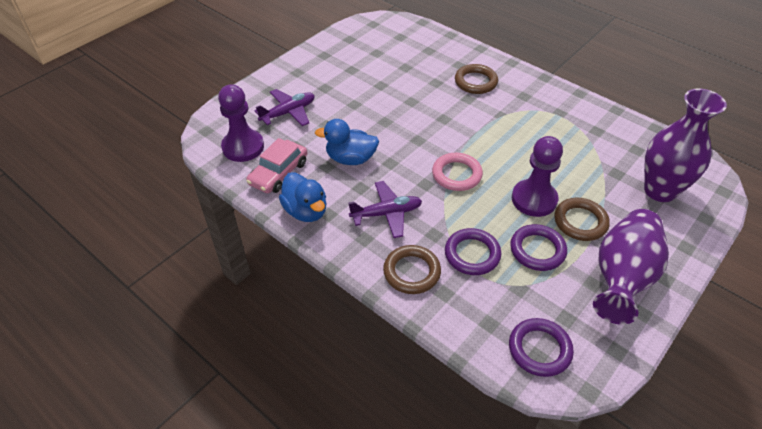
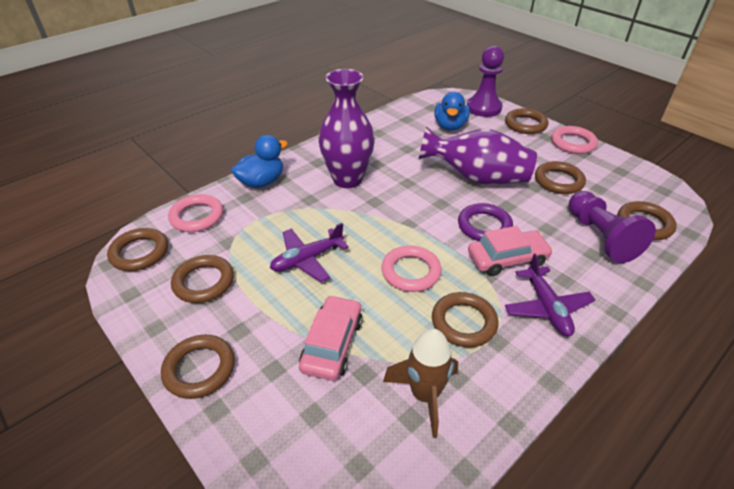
brown ring: 3 -> 7
brown rocket: 0 -> 1
pink car: 1 -> 2
pink ring: 1 -> 3
purple ring: 3 -> 1

